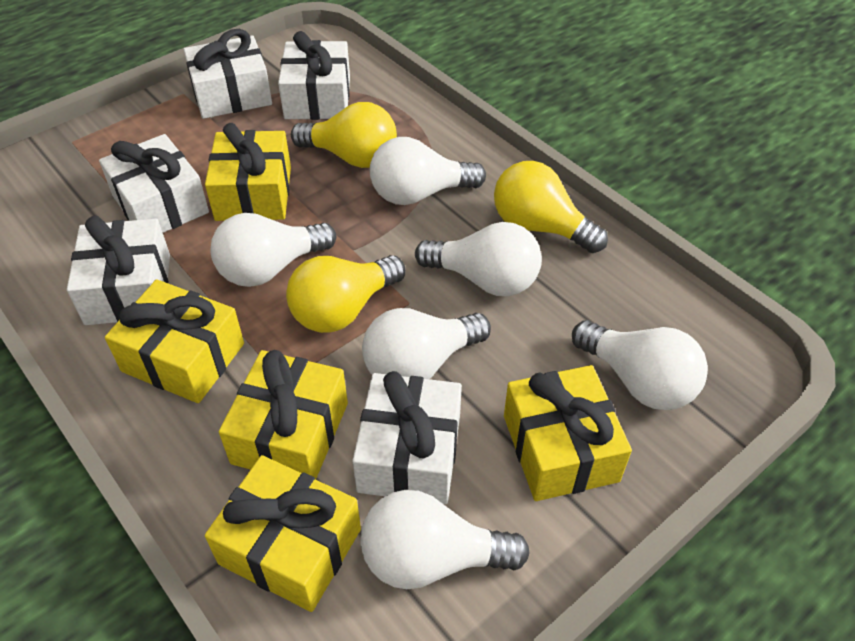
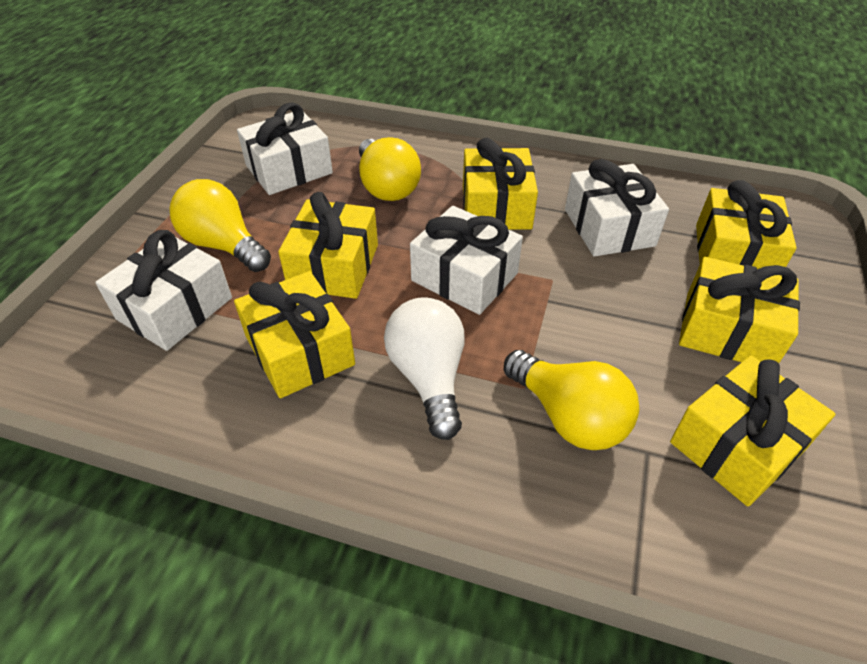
white gift: 5 -> 4
white light bulb: 6 -> 1
yellow gift: 5 -> 6

